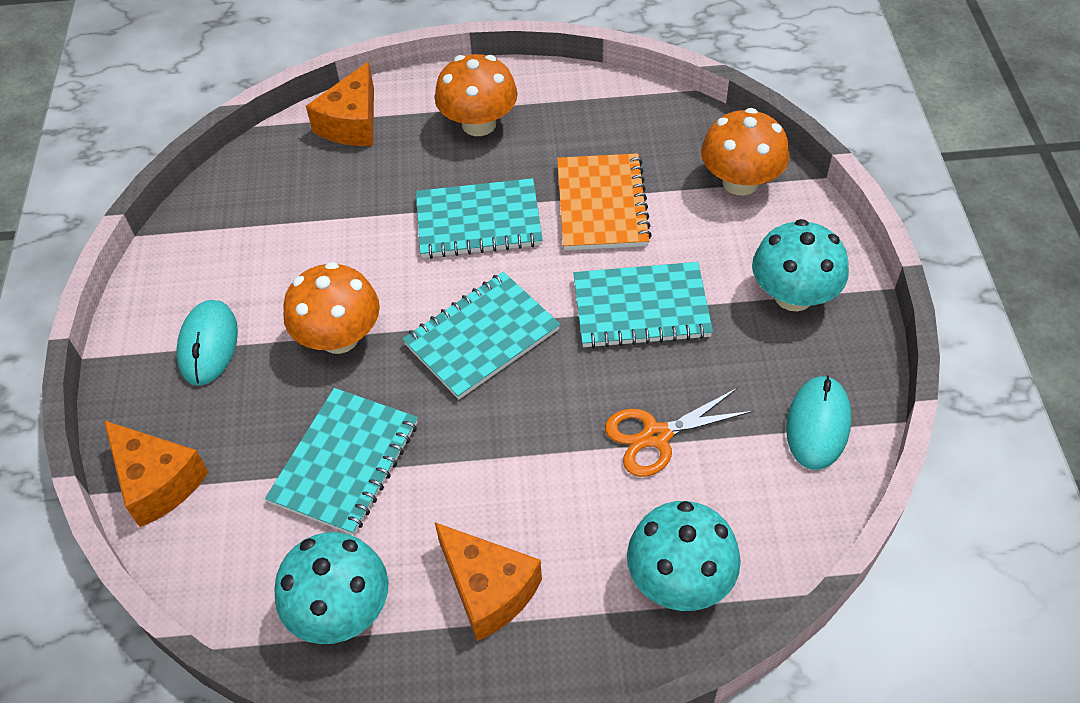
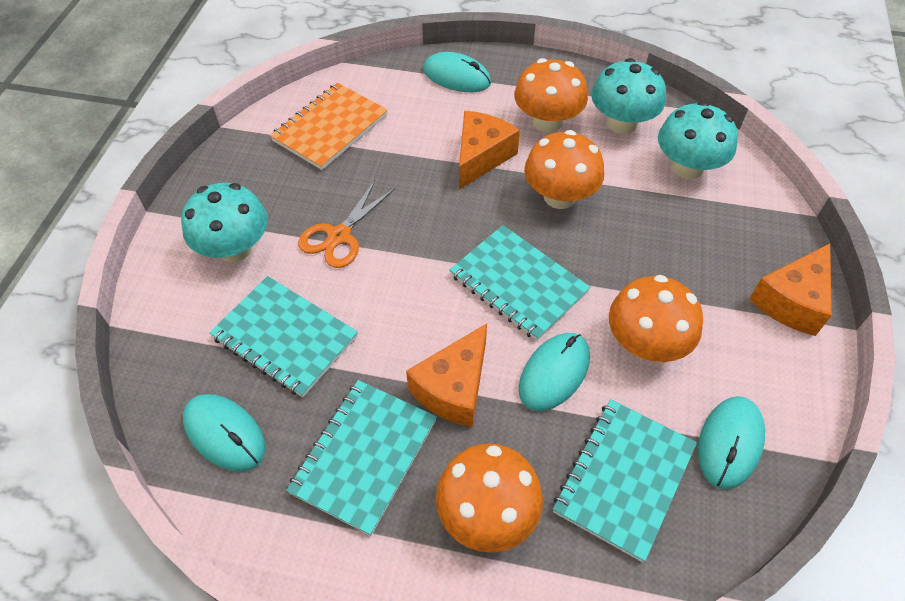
orange mushroom: 3 -> 4
turquoise mouse: 2 -> 4

